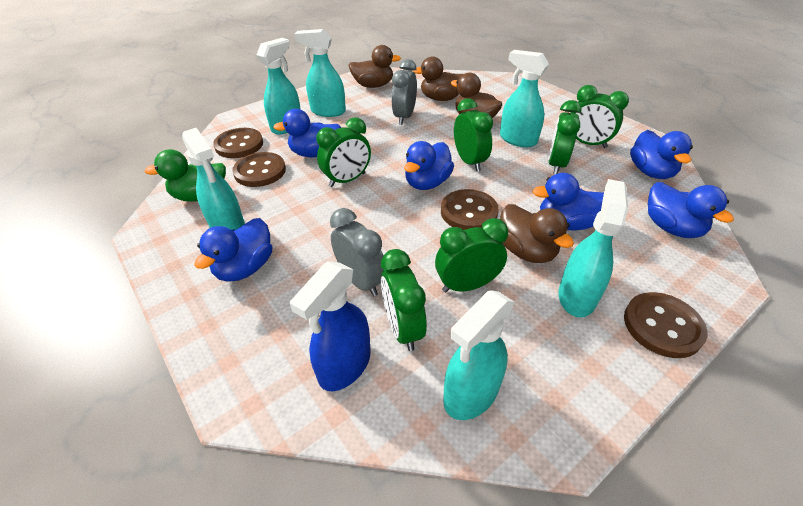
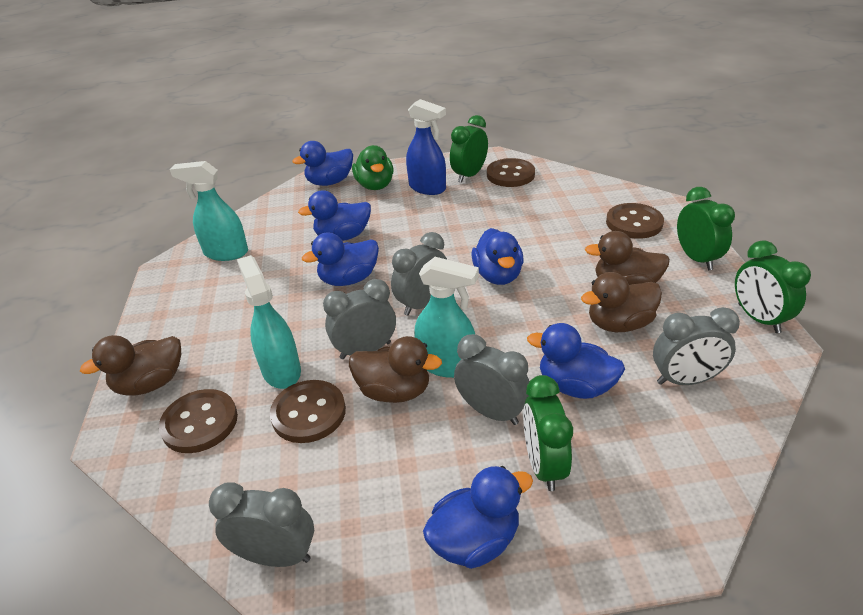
green clock: 6 -> 4
grey clock: 2 -> 5
turquoise spray bottle: 6 -> 3

